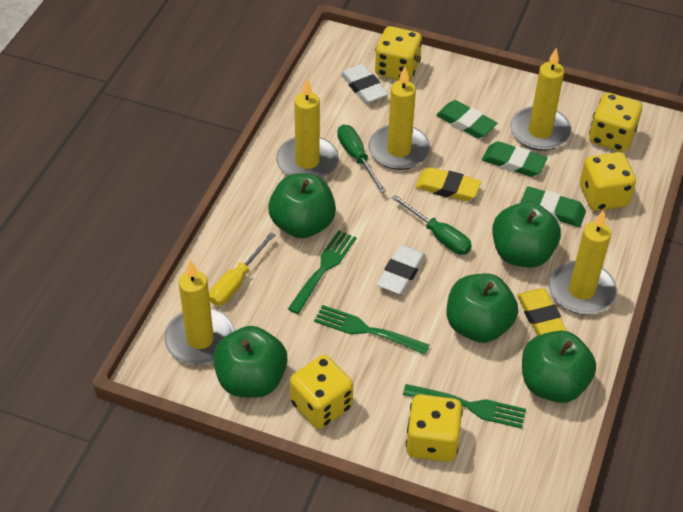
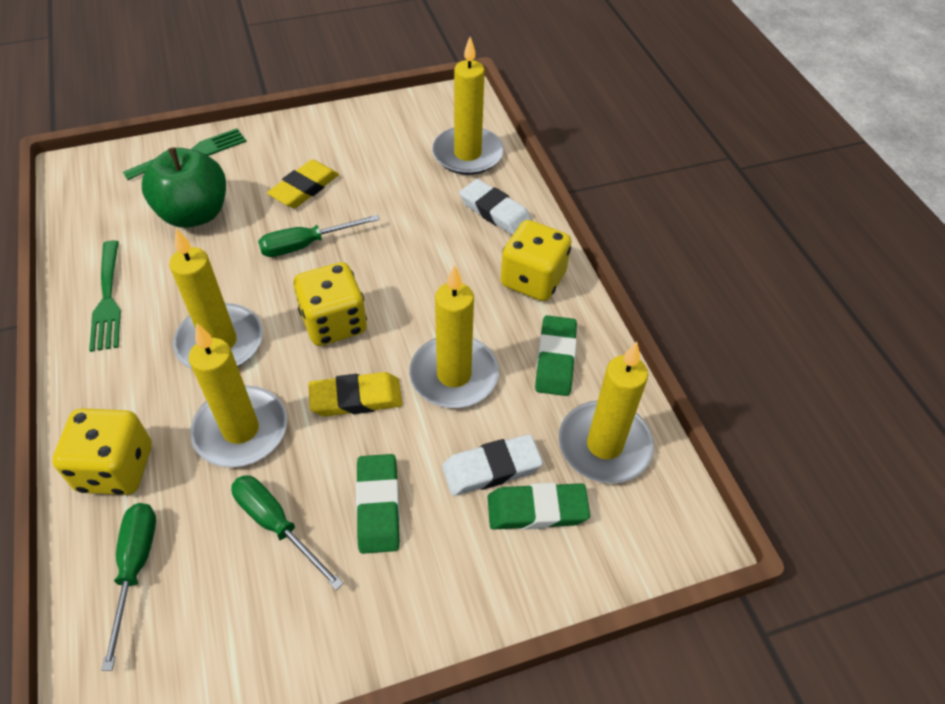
green apple: 5 -> 1
green fork: 3 -> 2
green screwdriver: 2 -> 3
yellow dice: 5 -> 3
yellow screwdriver: 1 -> 0

